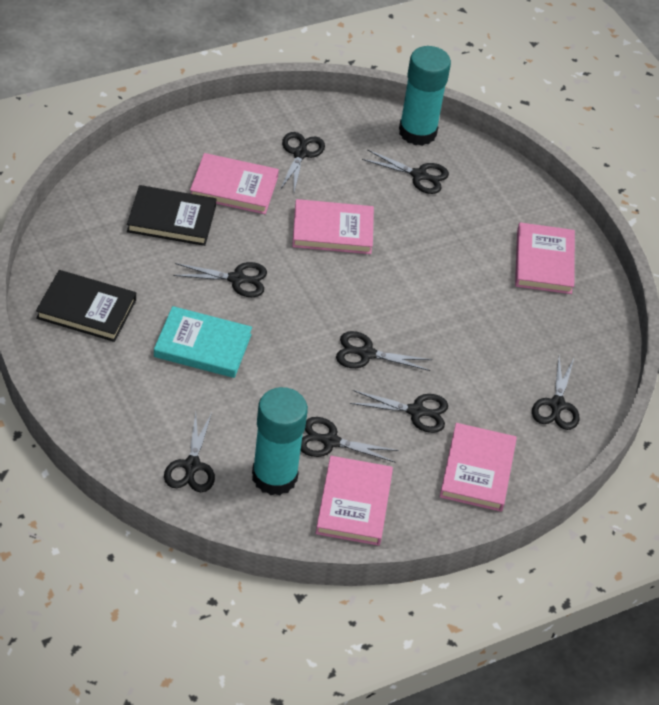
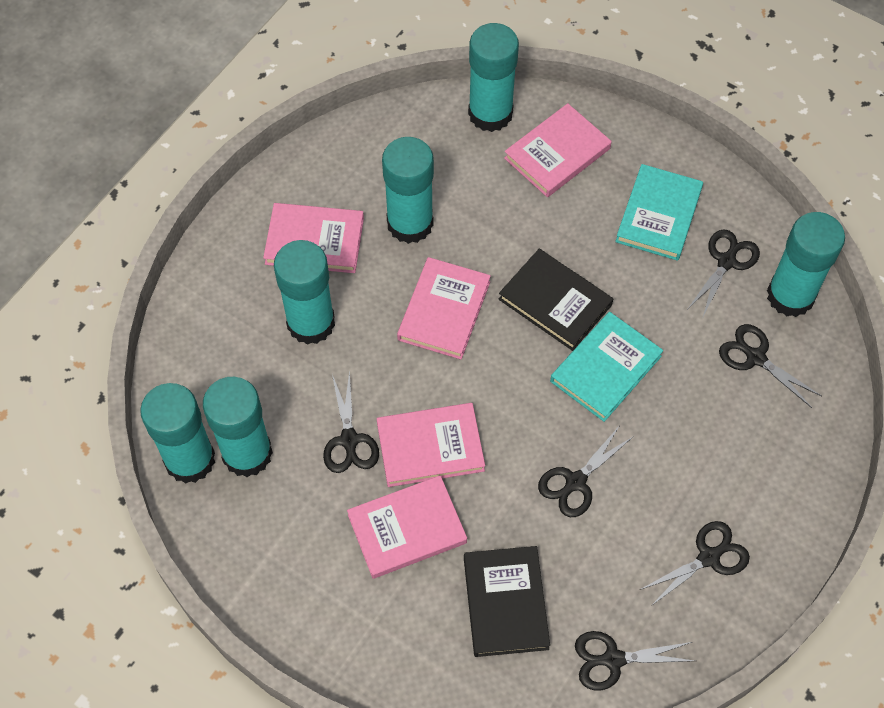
black scissors: 8 -> 6
turquoise book: 1 -> 2
turquoise glue stick: 2 -> 6

